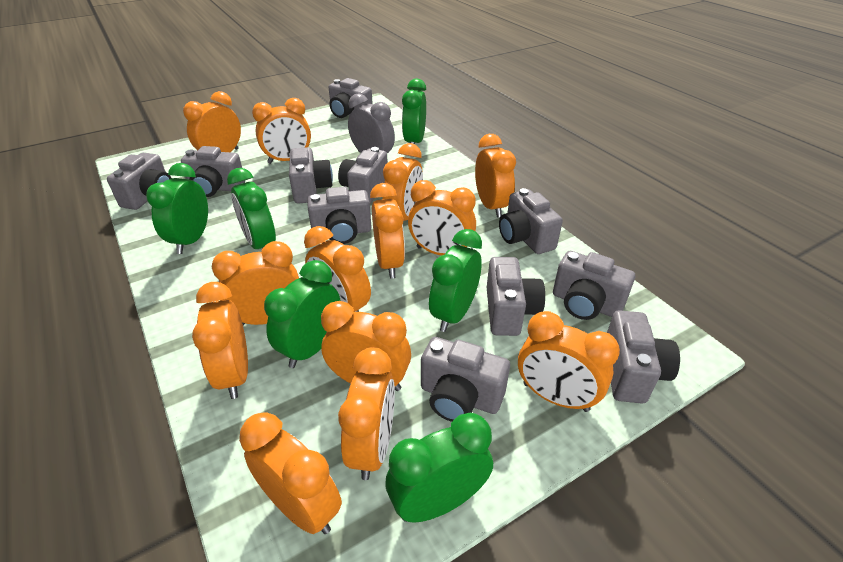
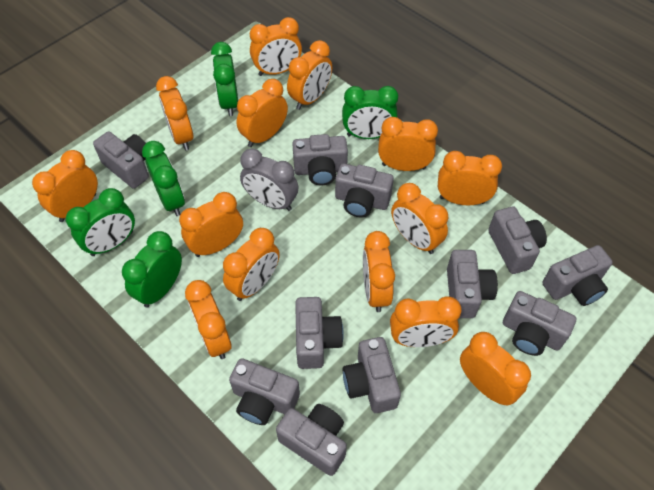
green clock: 6 -> 5
orange clock: 13 -> 14

